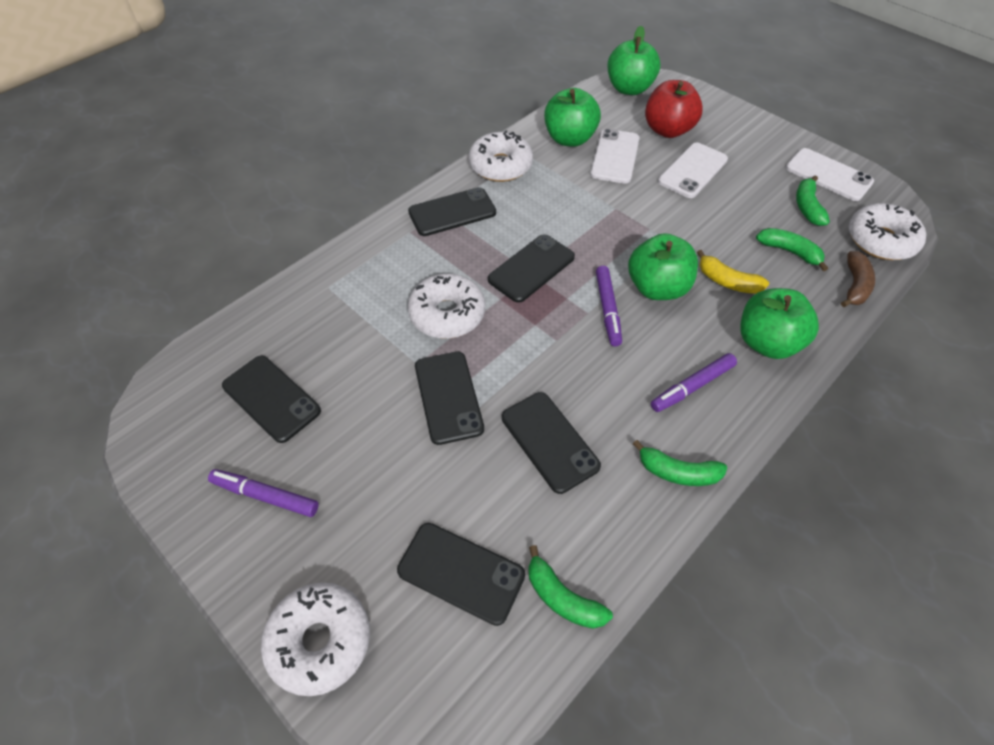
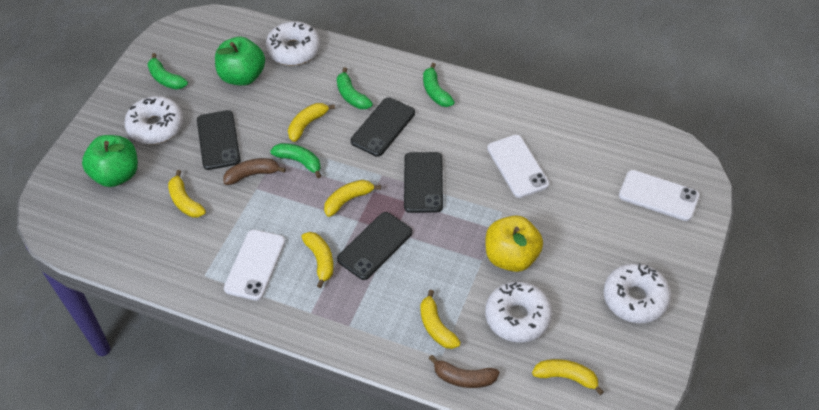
black phone: 6 -> 4
brown banana: 1 -> 2
green apple: 4 -> 2
purple marker: 3 -> 0
red apple: 1 -> 0
yellow apple: 0 -> 1
yellow banana: 1 -> 6

